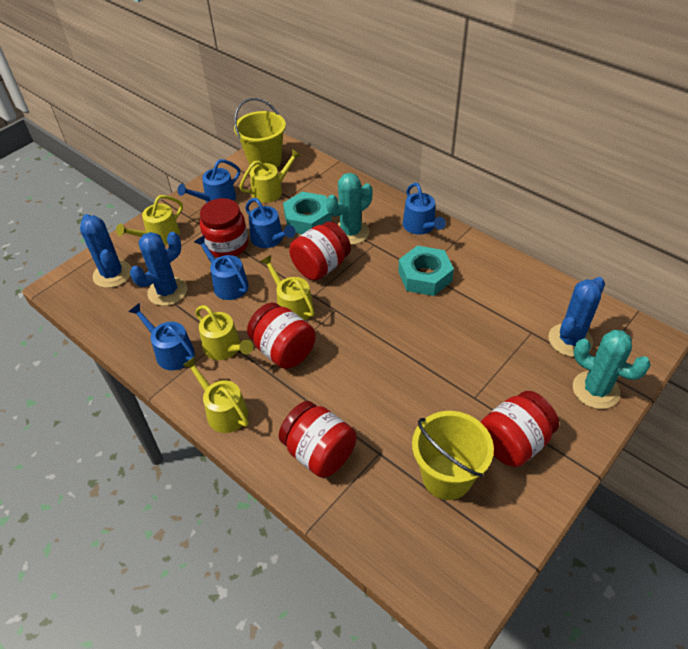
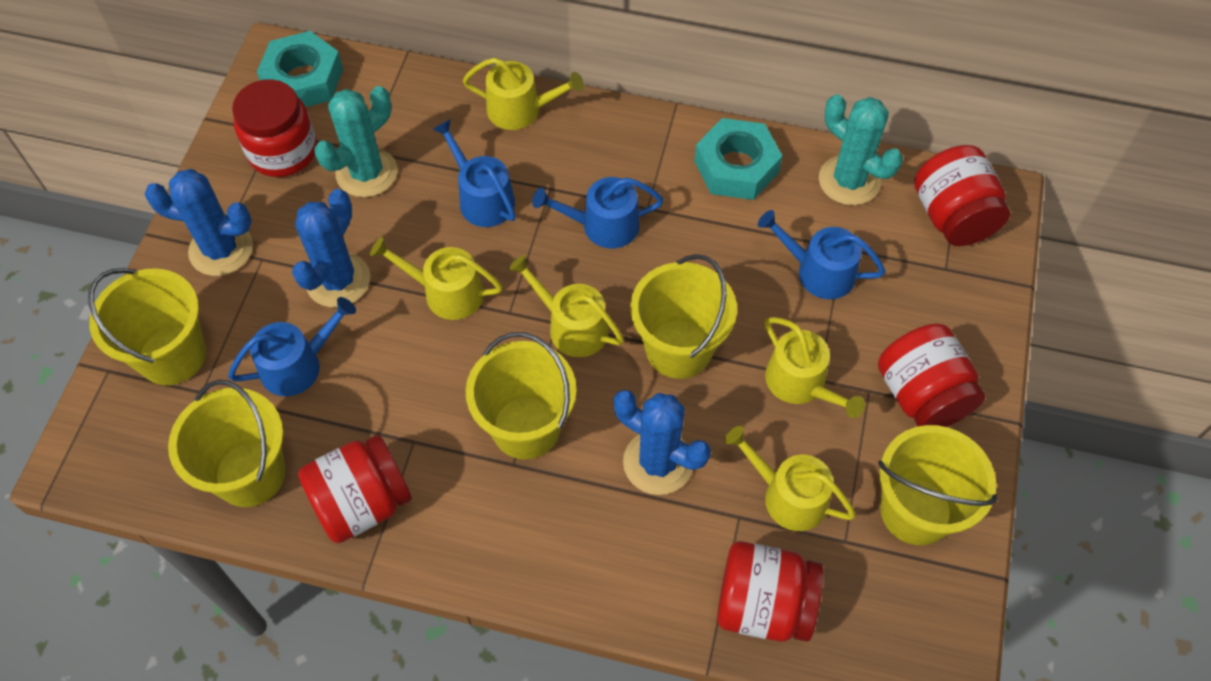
blue watering can: 5 -> 4
yellow bucket: 2 -> 5

